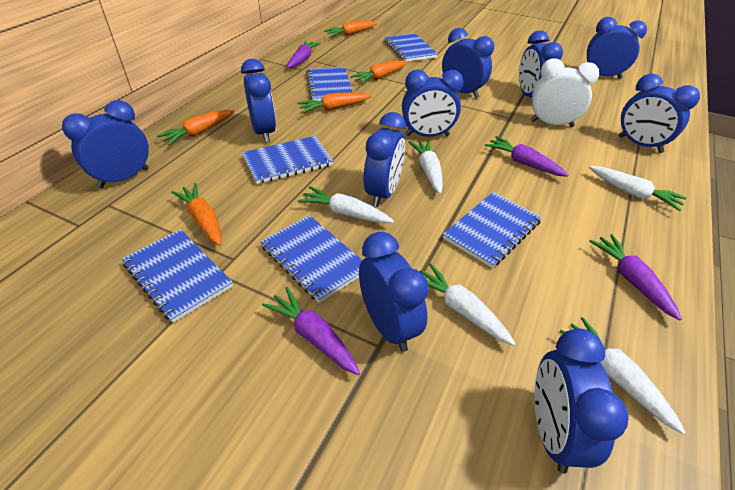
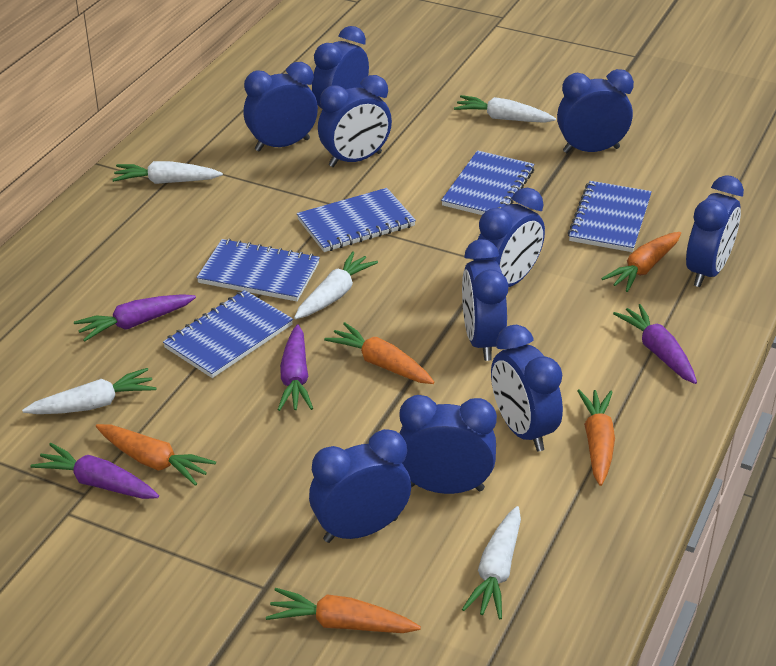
blue notebook: 6 -> 5
white clock: 1 -> 0

